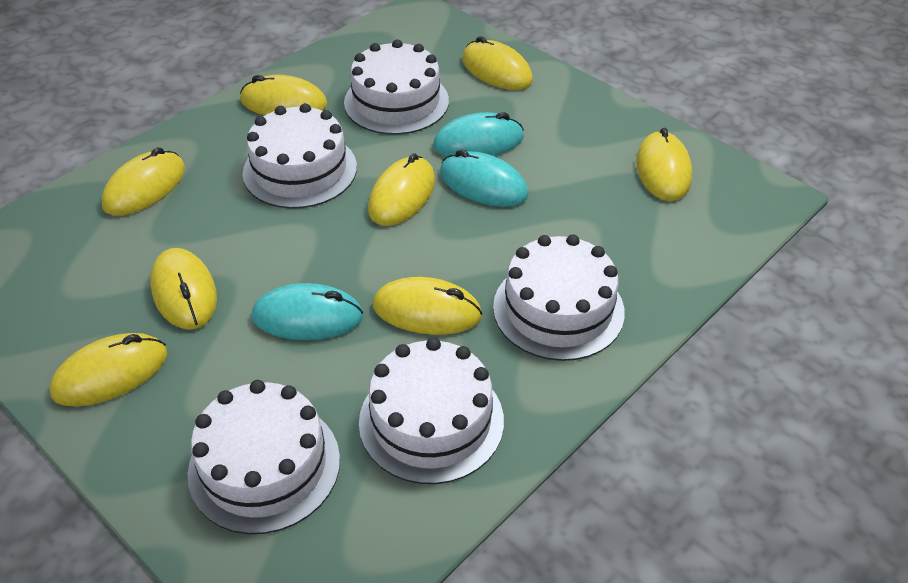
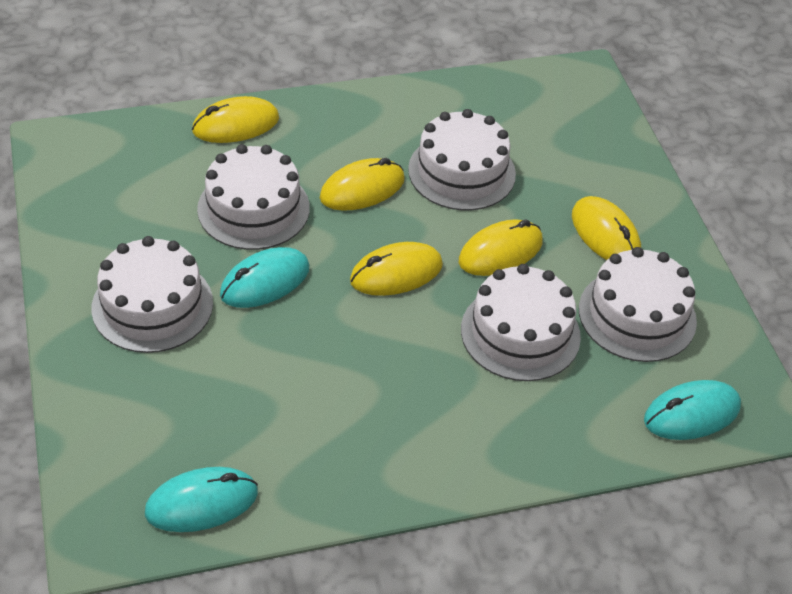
yellow mouse: 8 -> 5

